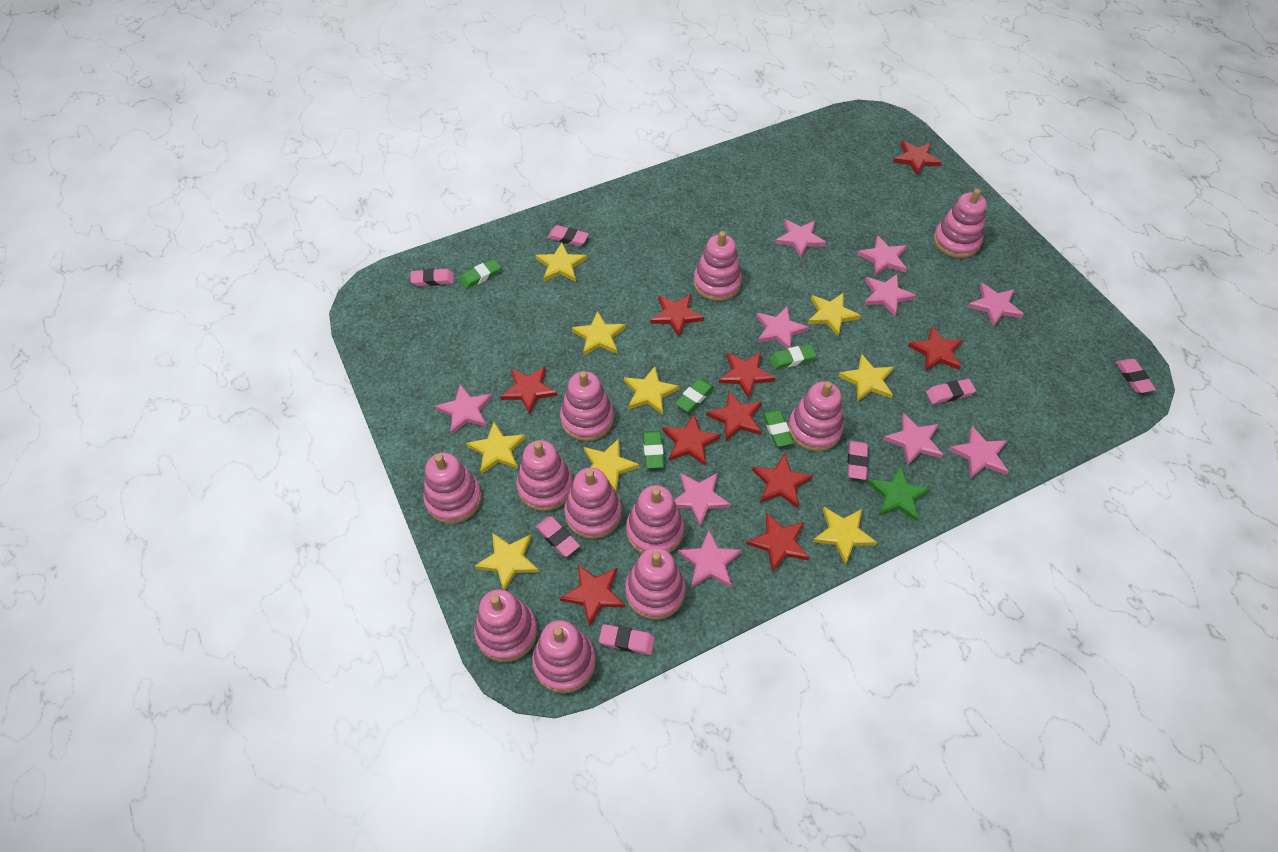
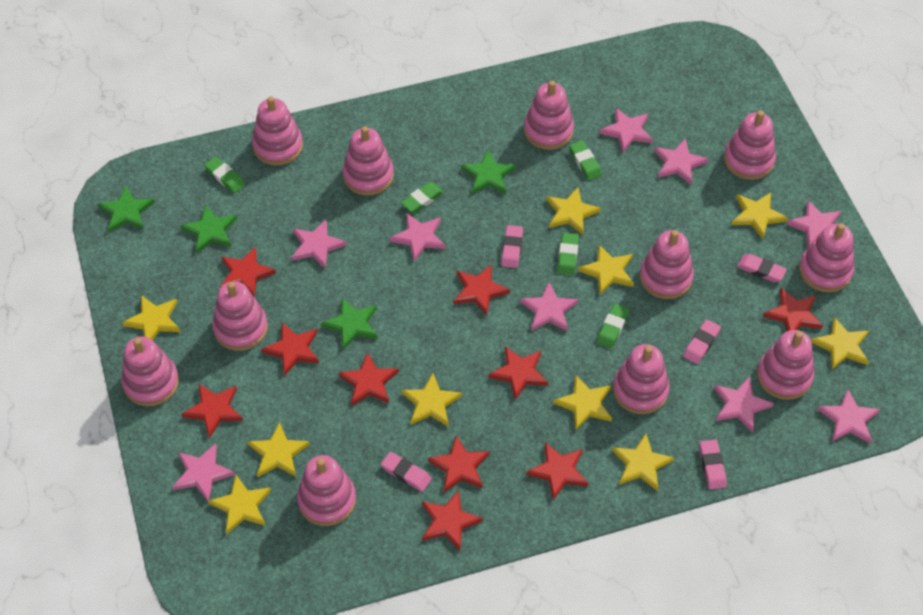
green star: 1 -> 4
pink eraser: 7 -> 5
pink star: 10 -> 9
yellow star: 9 -> 10

